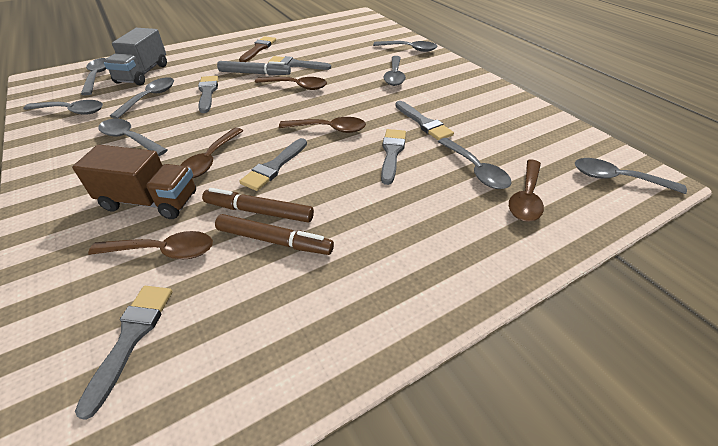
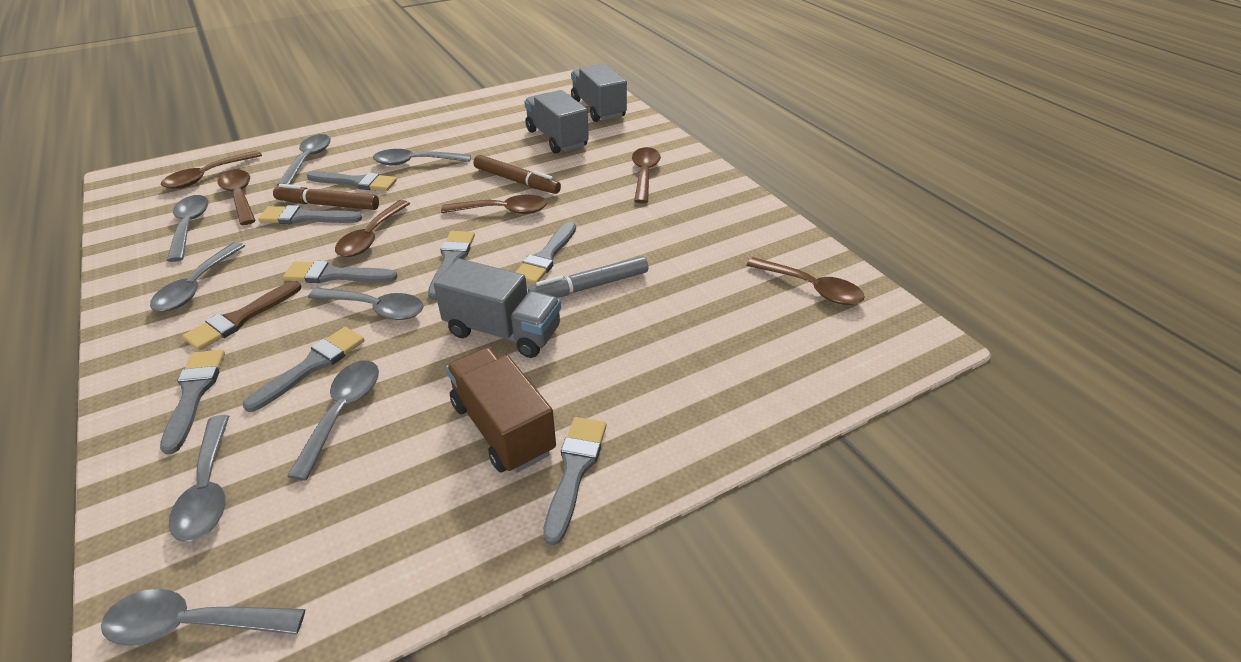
brown spoon: 5 -> 6
grey brush: 6 -> 8
grey truck: 1 -> 3

